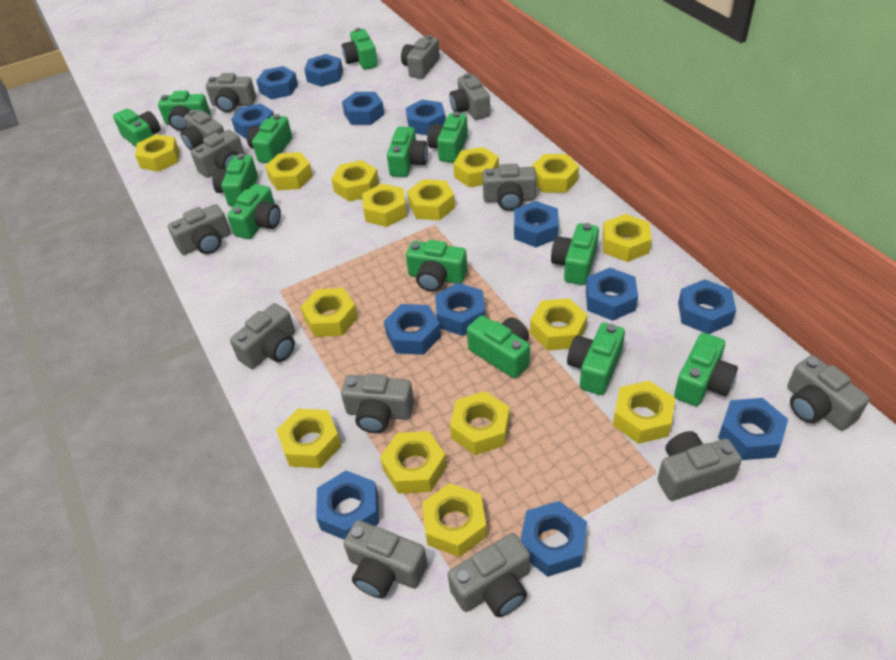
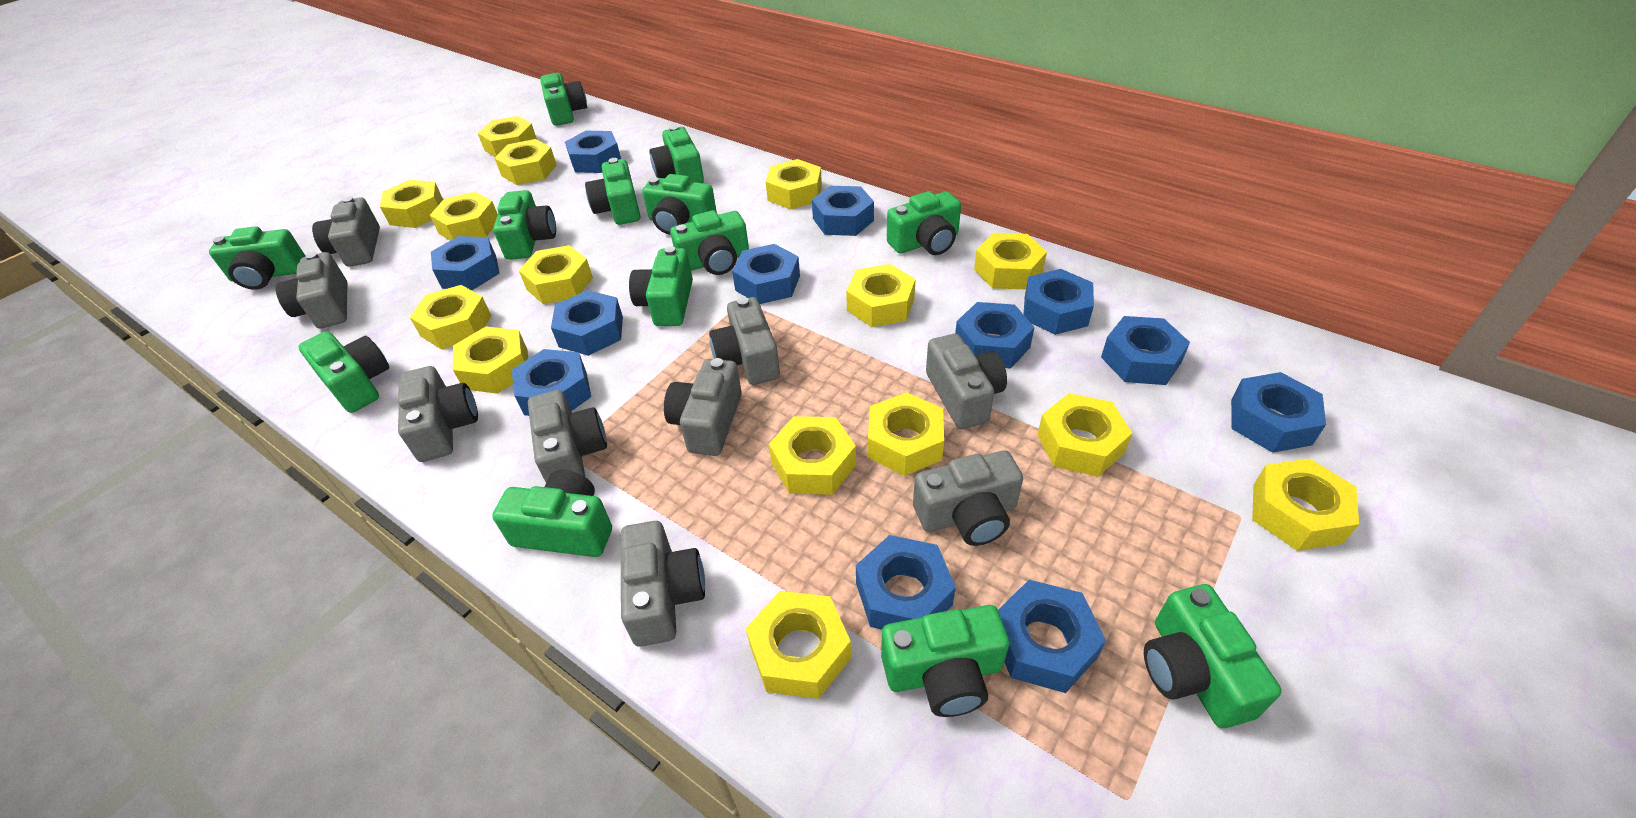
blue nut: 13 -> 12
grey camera: 13 -> 9

